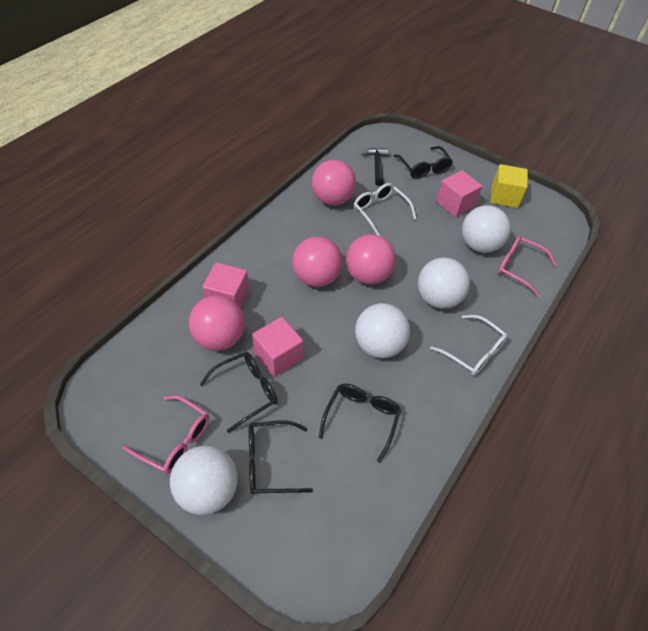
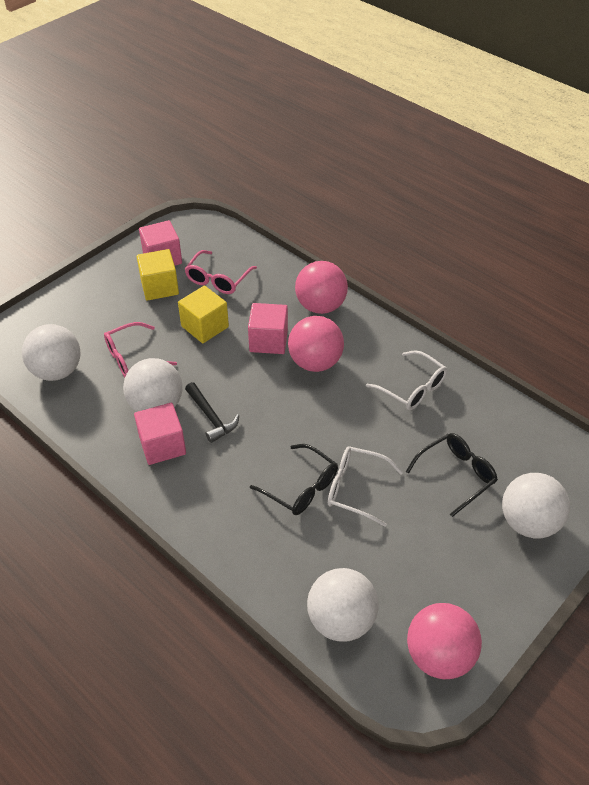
black glasses: 4 -> 2
pink ball: 4 -> 3
yellow cube: 1 -> 2

